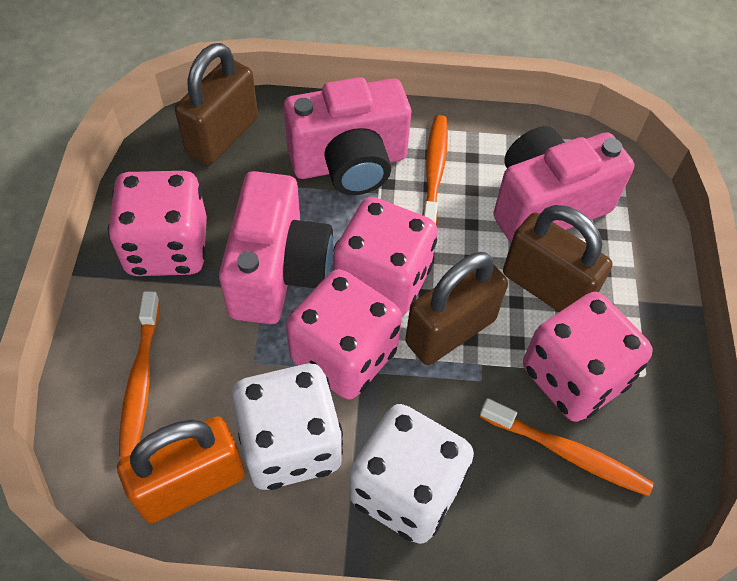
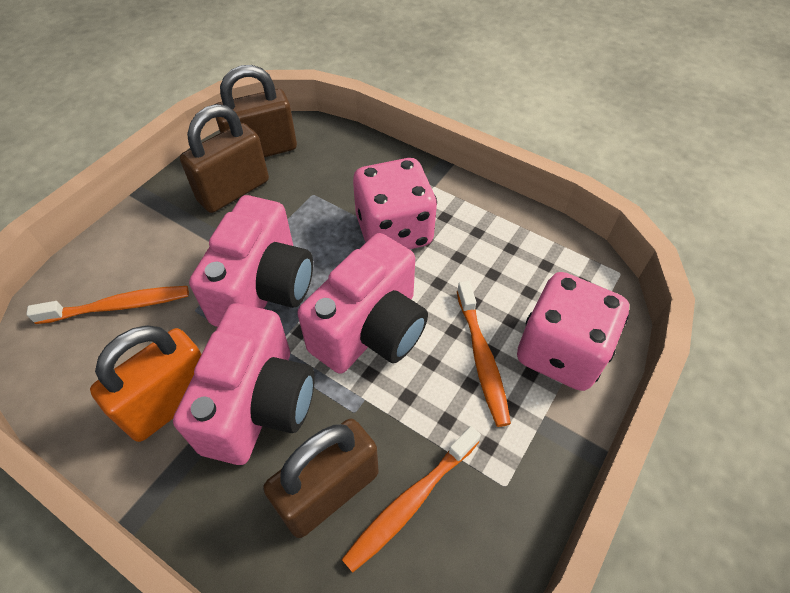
pink dice: 4 -> 2
white dice: 2 -> 0

